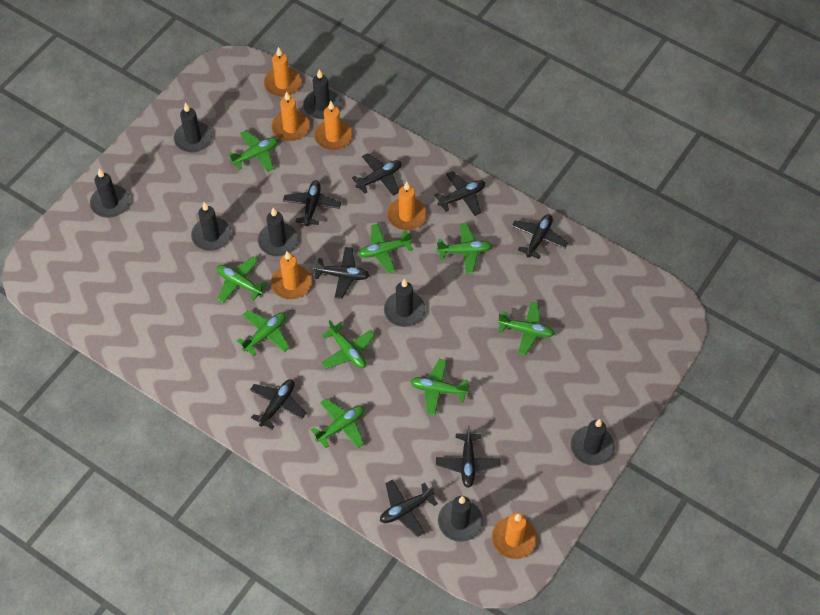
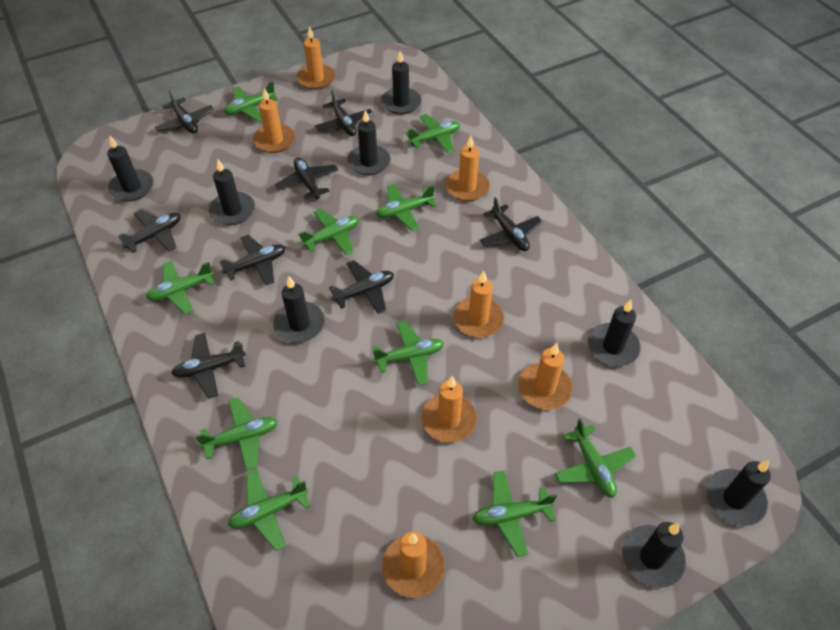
green plane: 9 -> 10
orange candle: 6 -> 7

